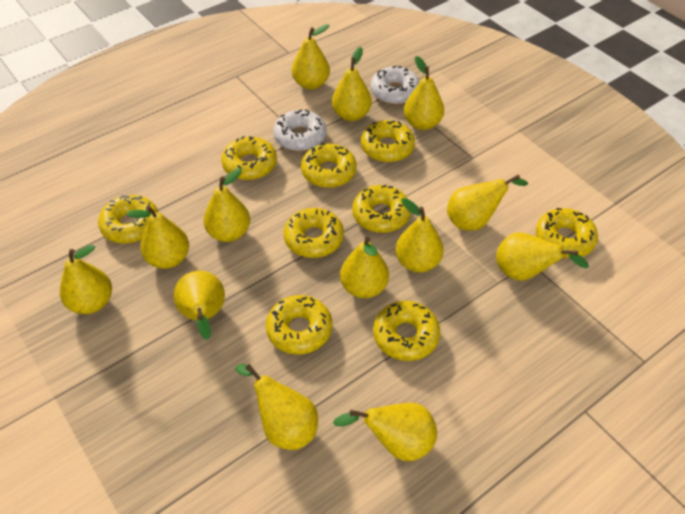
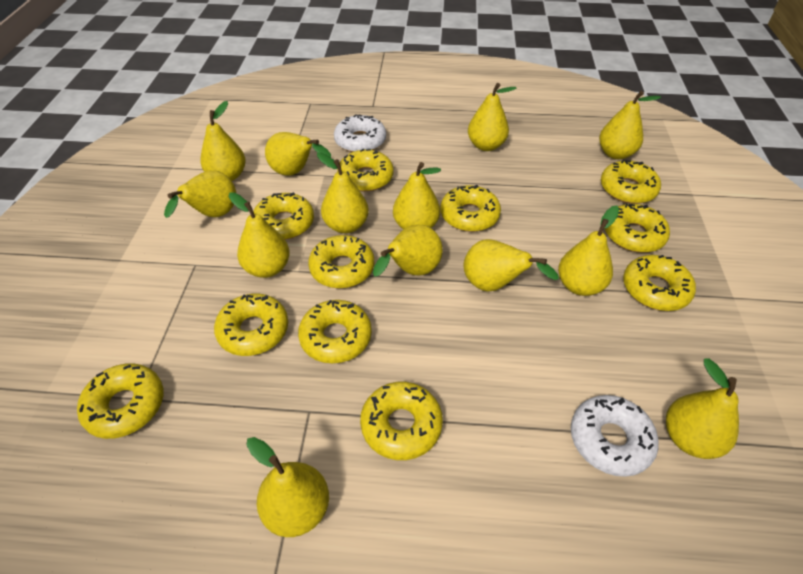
yellow donut: 9 -> 11

